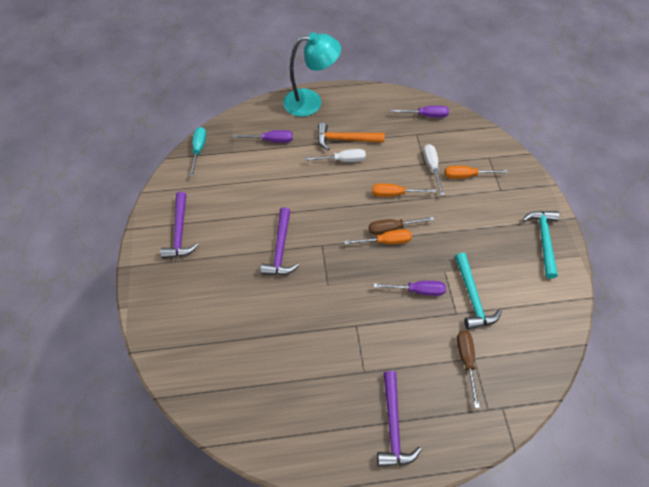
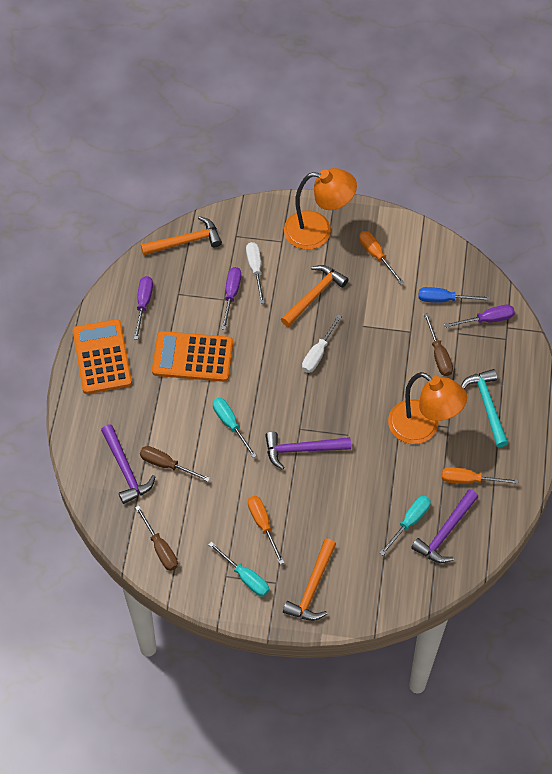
blue screwdriver: 0 -> 1
brown screwdriver: 2 -> 3
orange calculator: 0 -> 2
orange hammer: 1 -> 3
orange lamp: 0 -> 2
turquoise hammer: 2 -> 1
turquoise lamp: 1 -> 0
turquoise screwdriver: 1 -> 3

